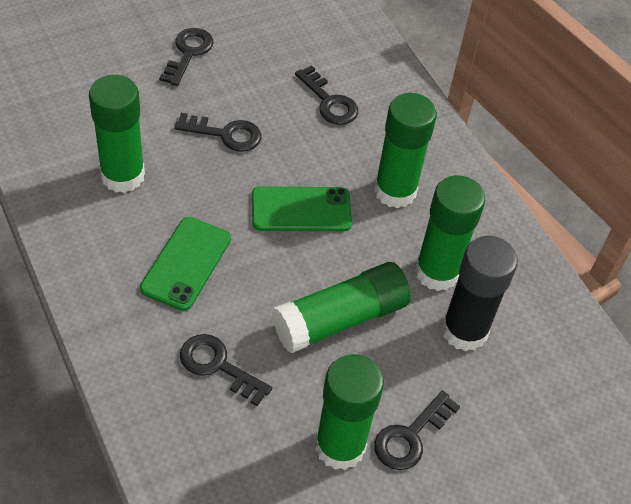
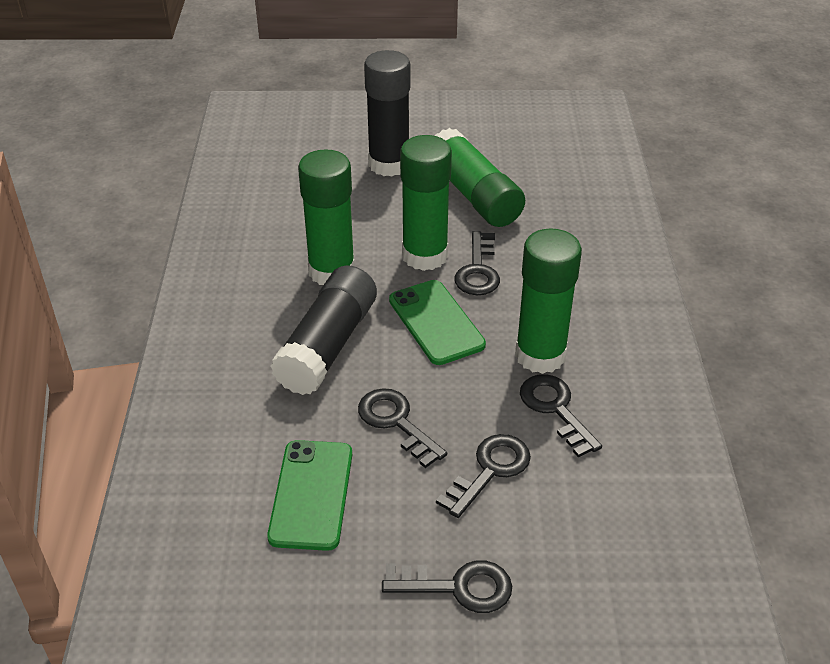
black glue stick: 1 -> 2
green glue stick: 5 -> 4

